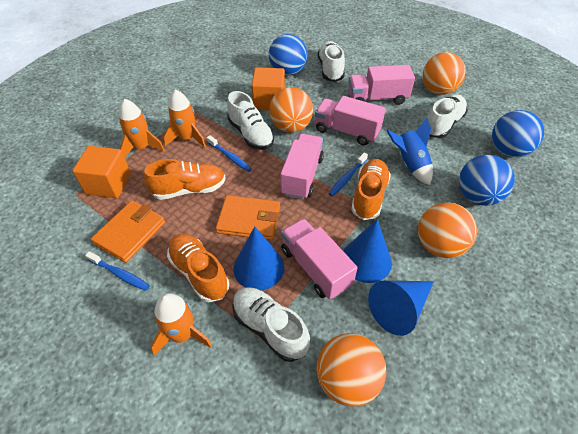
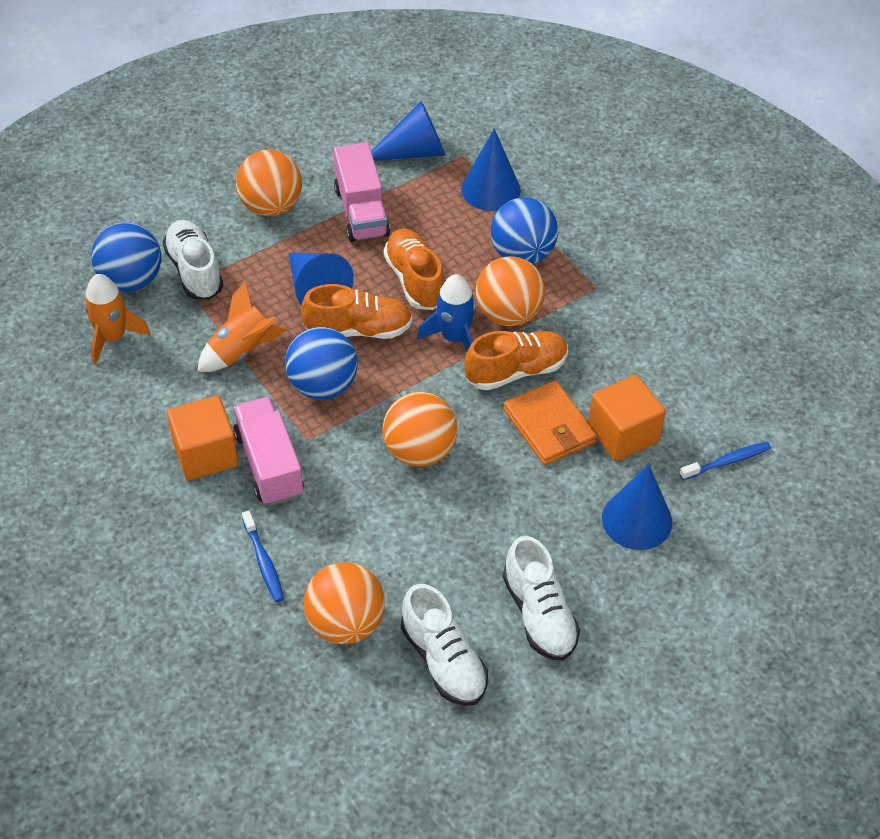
blue cone: 3 -> 4
blue toothbrush: 3 -> 2
orange rocket: 3 -> 2
orange wallet: 2 -> 1
pink truck: 4 -> 2
white shoe: 4 -> 3

